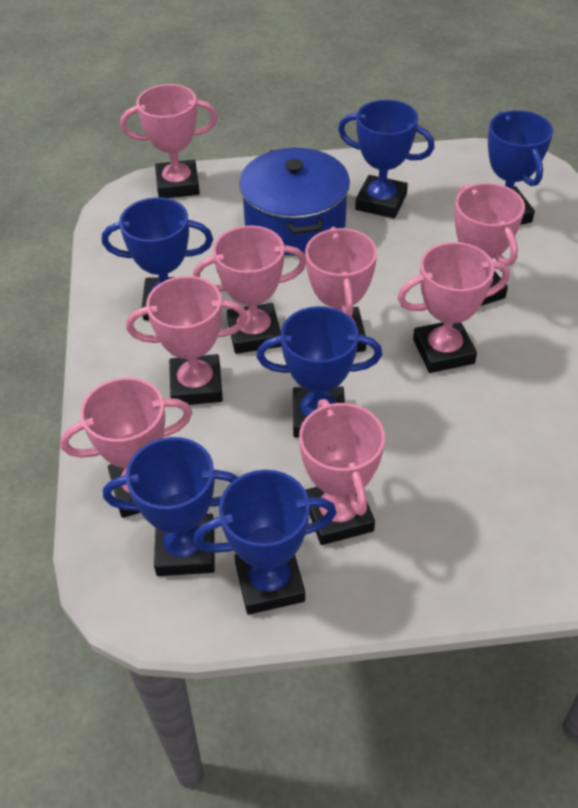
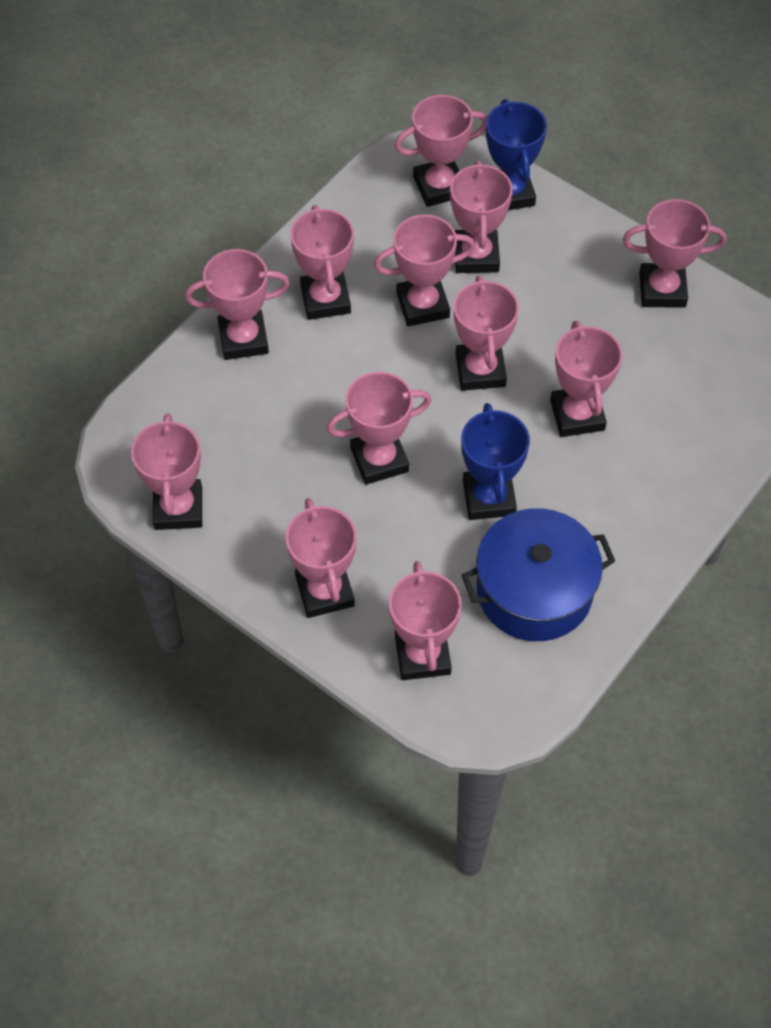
blue trophy: 6 -> 2
pink trophy: 8 -> 12

